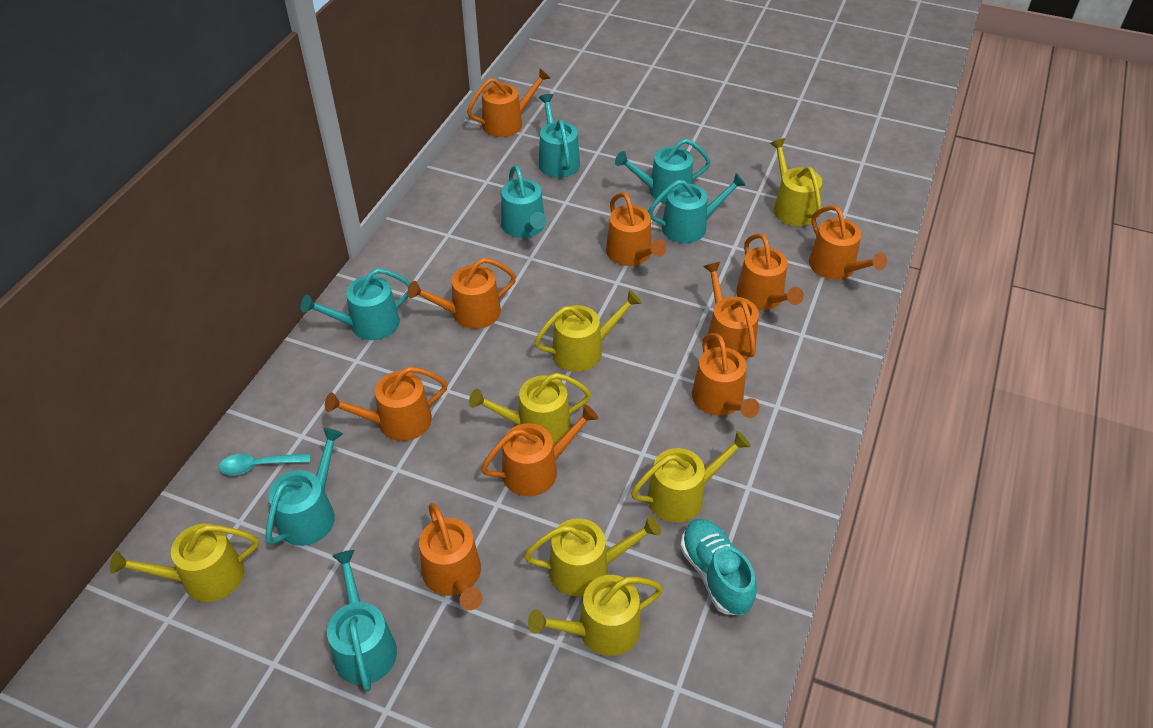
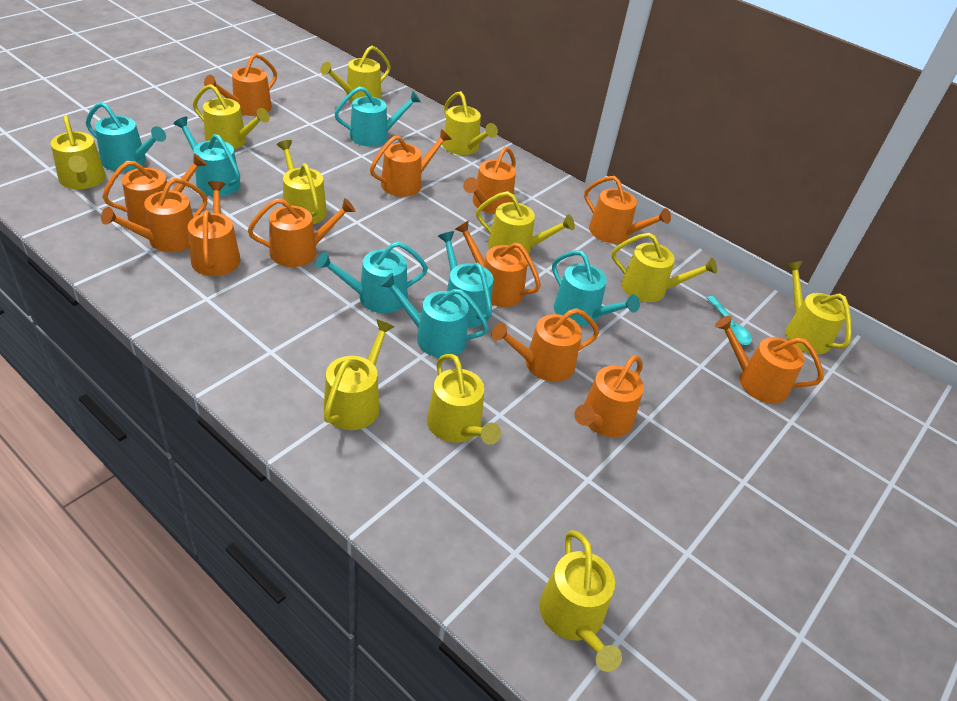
orange watering can: 10 -> 12
turquoise shoe: 1 -> 0
yellow watering can: 7 -> 11

